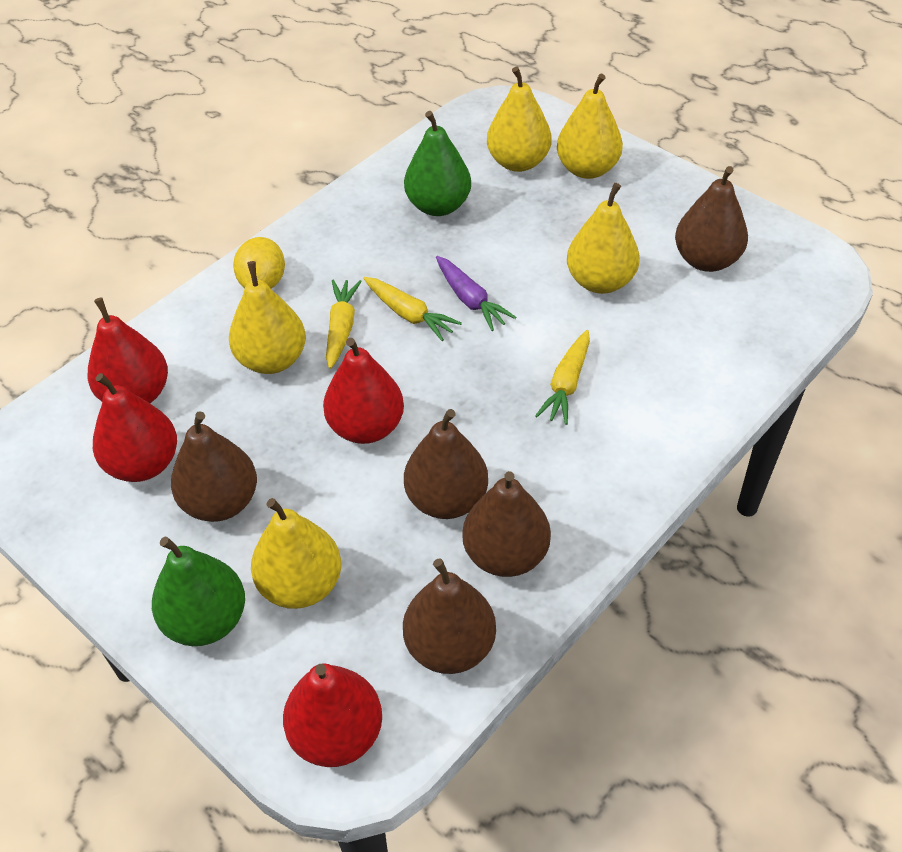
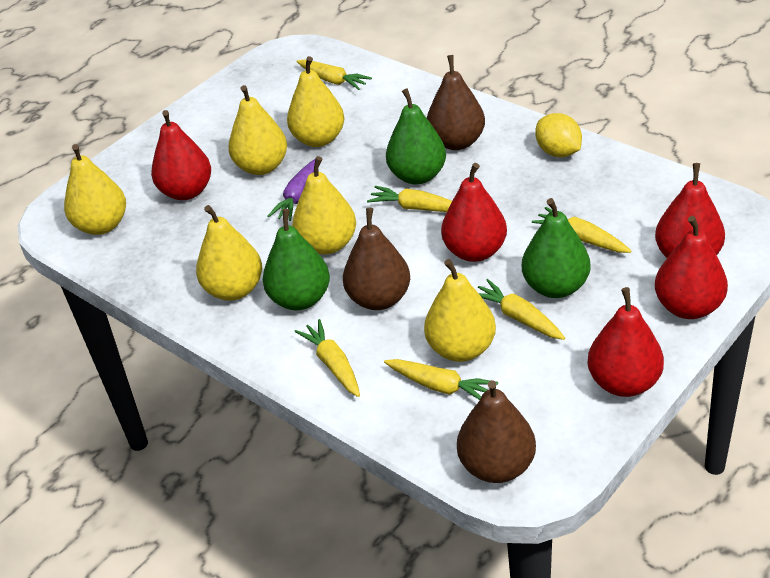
brown pear: 5 -> 3
green pear: 2 -> 3
red pear: 4 -> 5
yellow carrot: 3 -> 6
yellow pear: 5 -> 6

